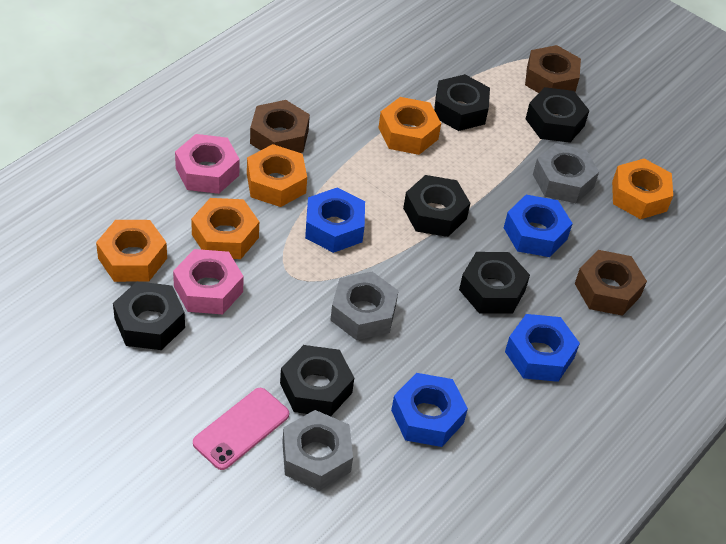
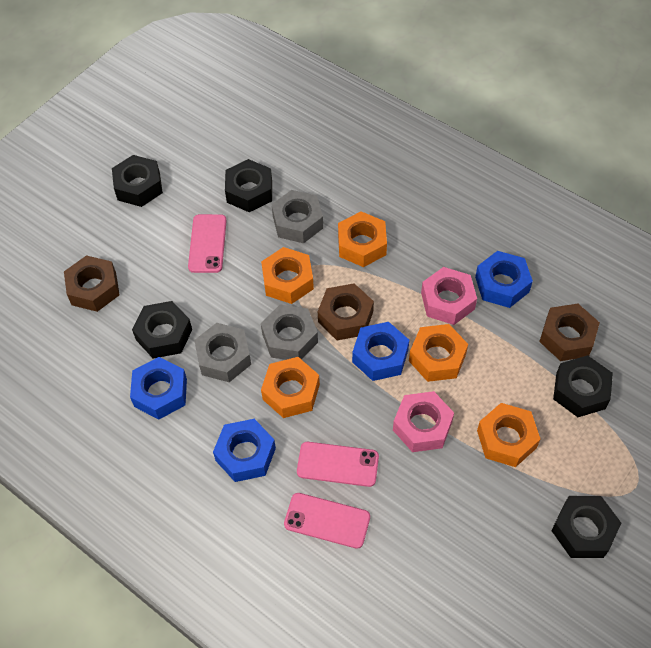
black nut: 6 -> 5
pink phone: 1 -> 3

